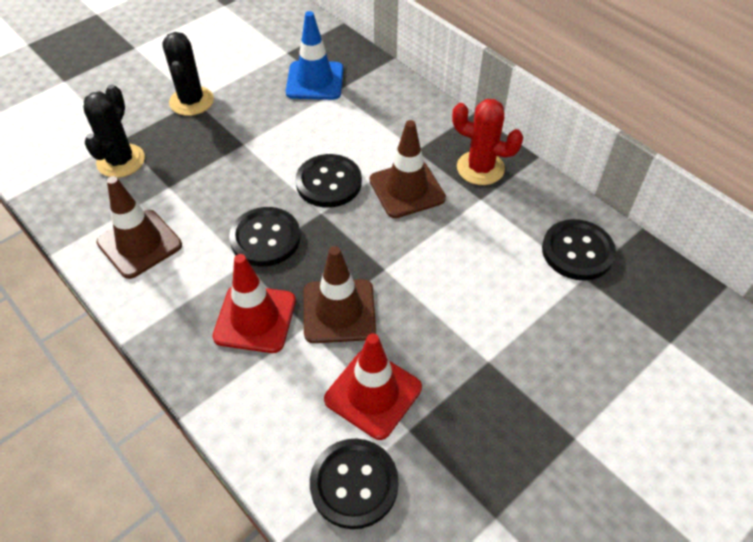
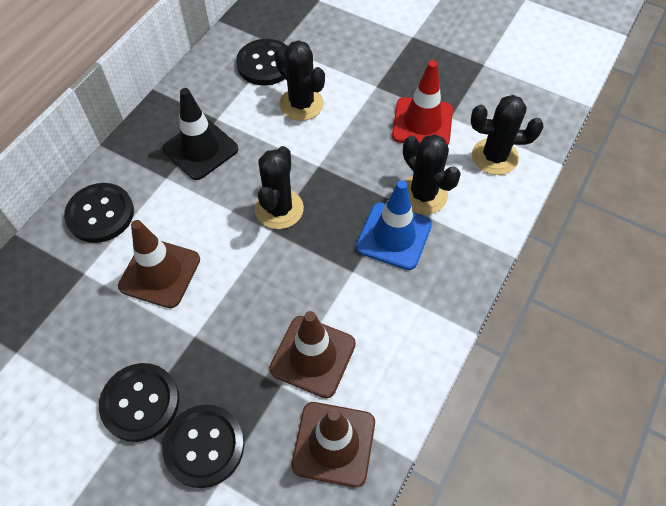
black cactus: 2 -> 4
black traffic cone: 0 -> 1
red cactus: 1 -> 0
red traffic cone: 2 -> 1

